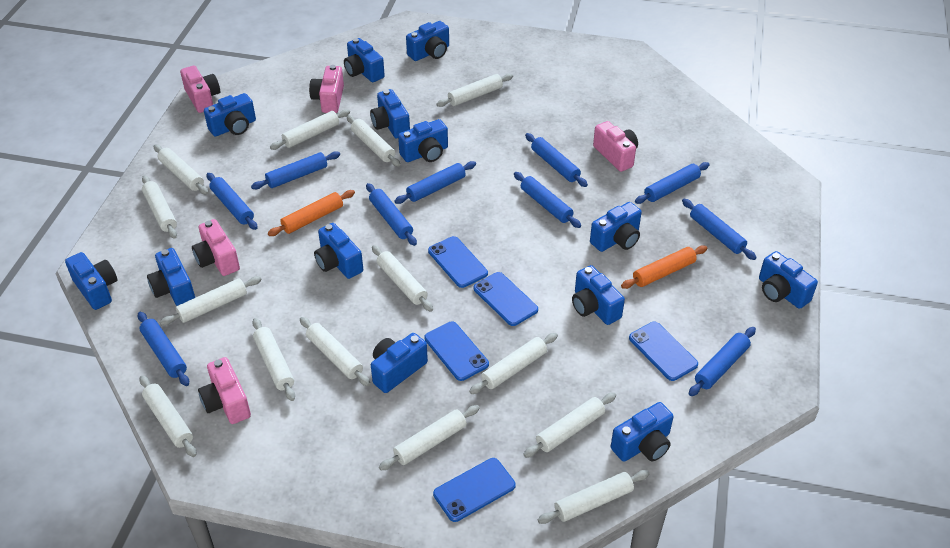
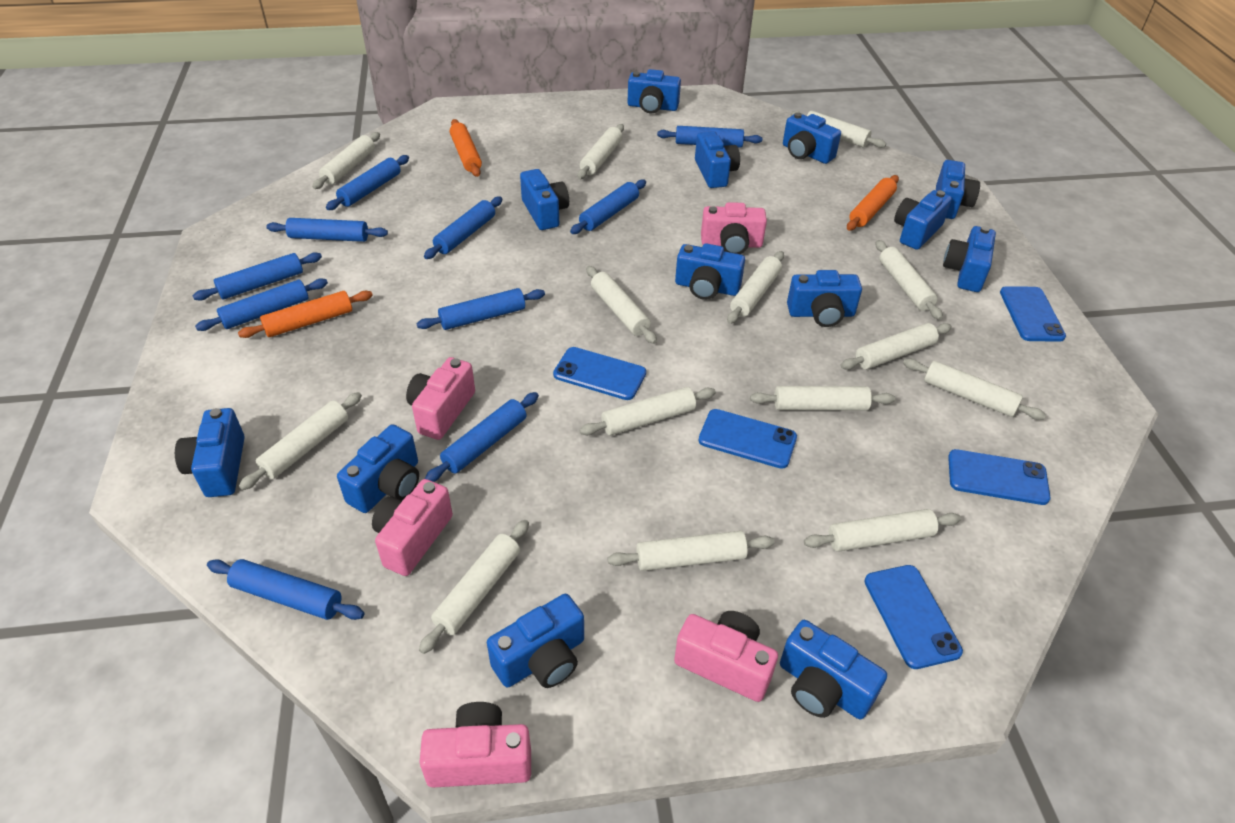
orange rolling pin: 2 -> 3

